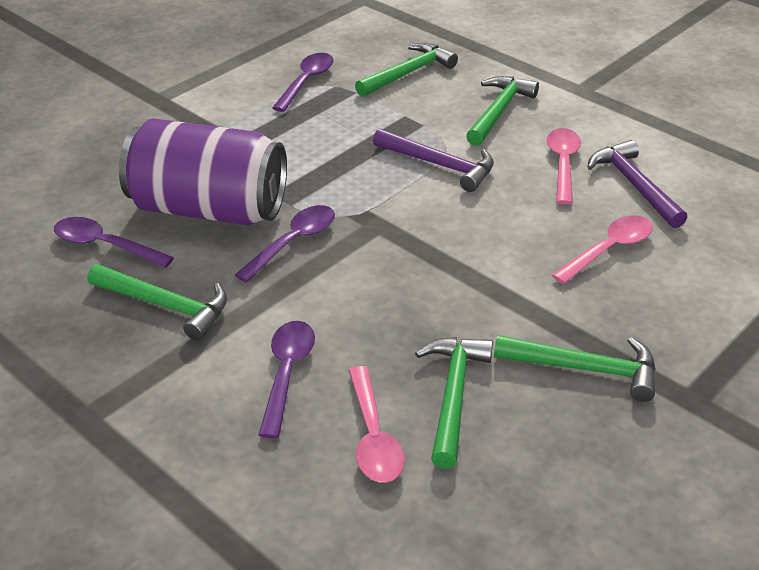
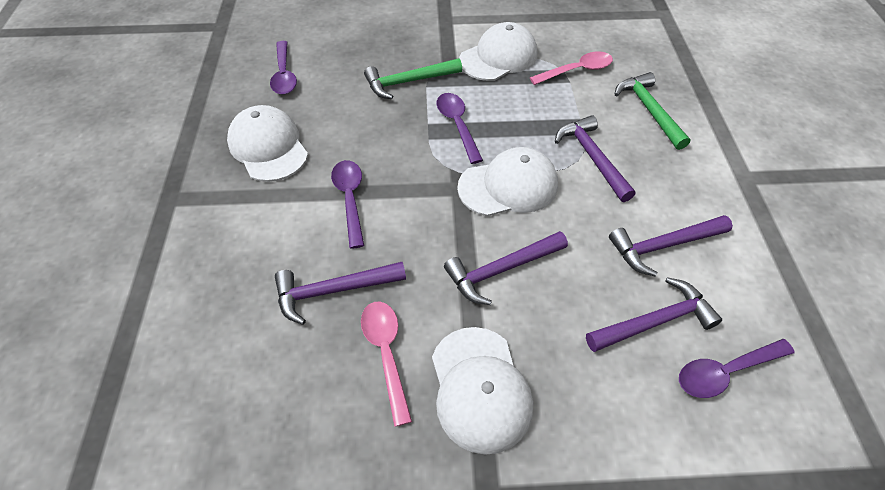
green hammer: 5 -> 2
pink spoon: 3 -> 2
purple can: 1 -> 0
purple hammer: 2 -> 5
white cap: 0 -> 4

